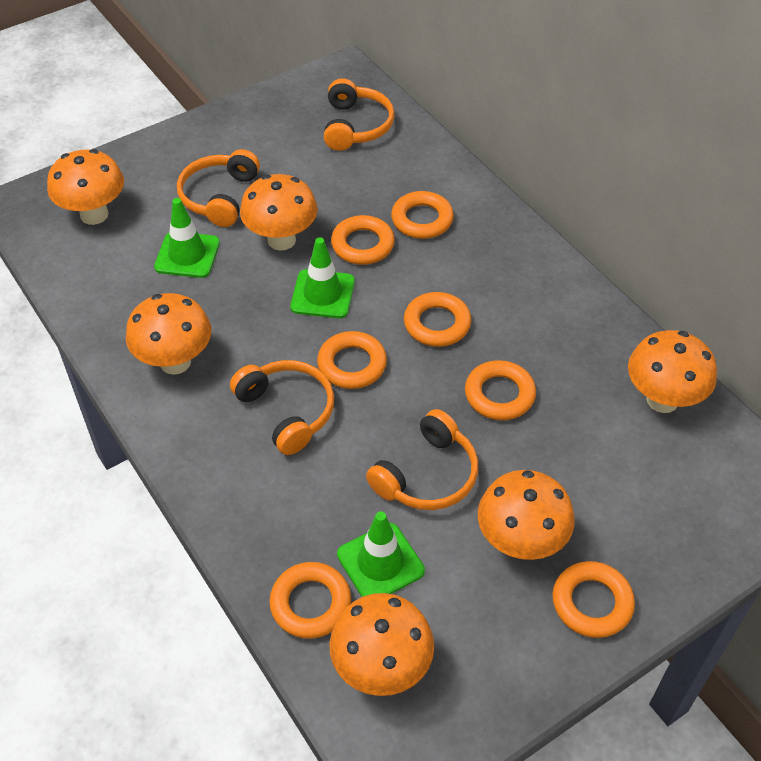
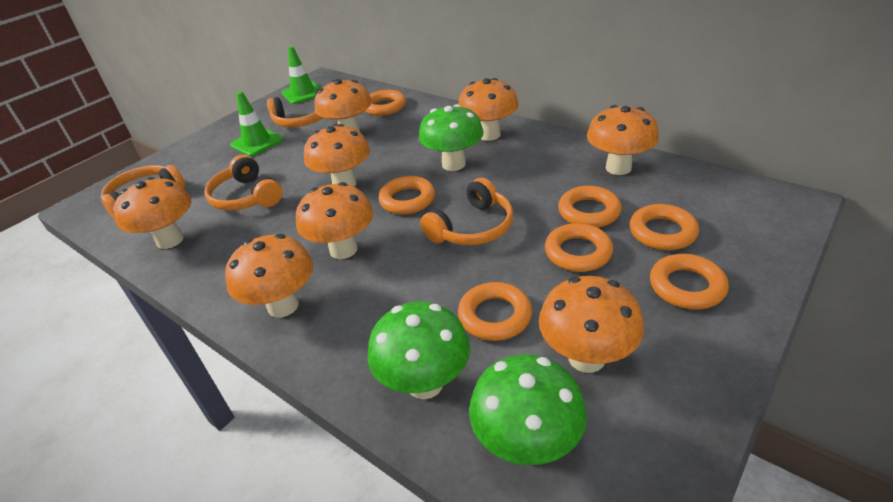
green mushroom: 0 -> 3
green traffic cone: 3 -> 2
orange mushroom: 6 -> 8

